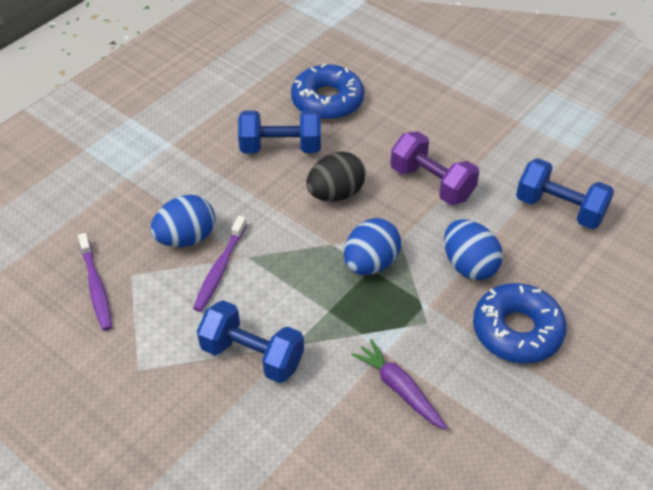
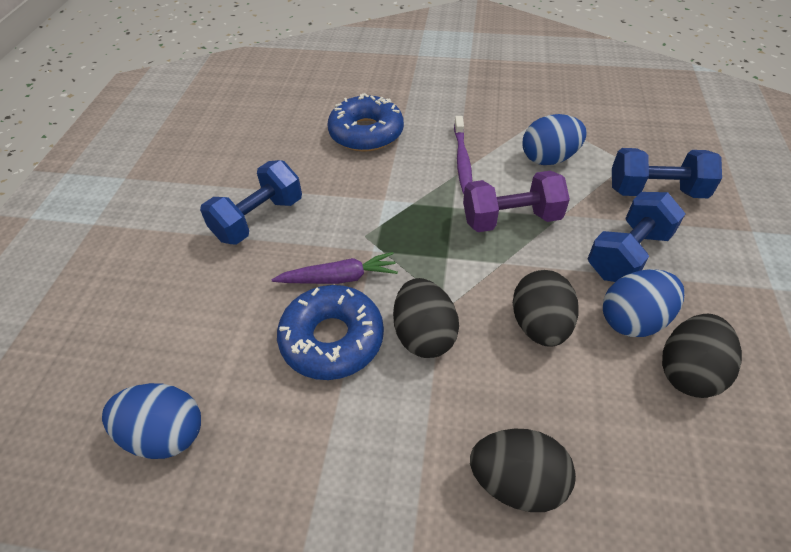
black egg: 1 -> 4
purple toothbrush: 2 -> 1

